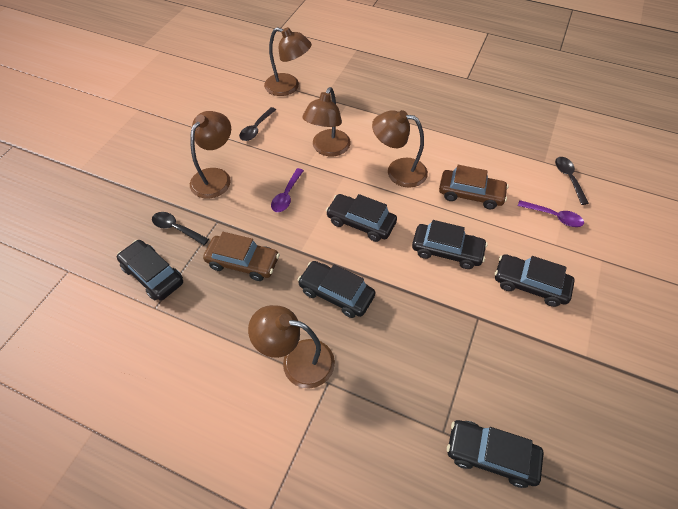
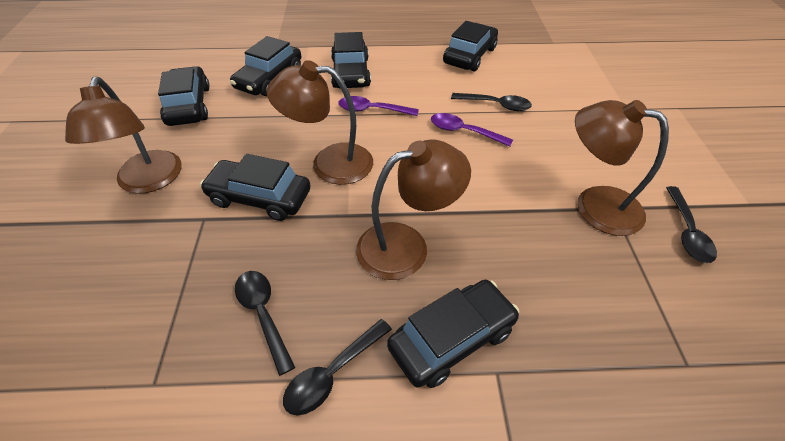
black spoon: 3 -> 4
brown car: 2 -> 0
brown lamp: 5 -> 4

